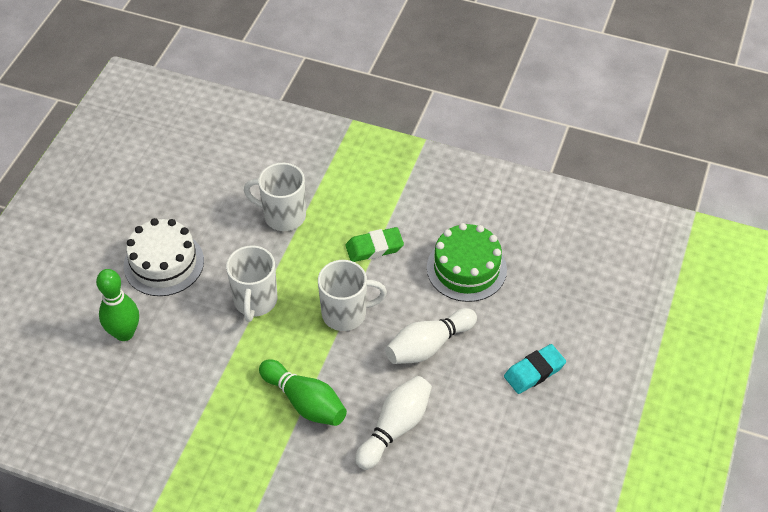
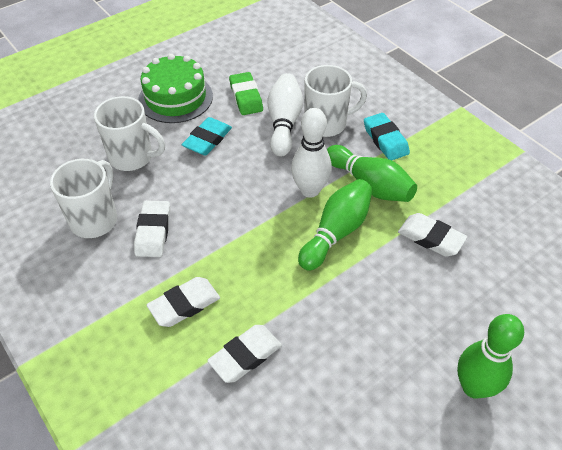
green bowling pin: 2 -> 3
turquoise eraser: 1 -> 2
white cake: 1 -> 0
white eraser: 0 -> 4

